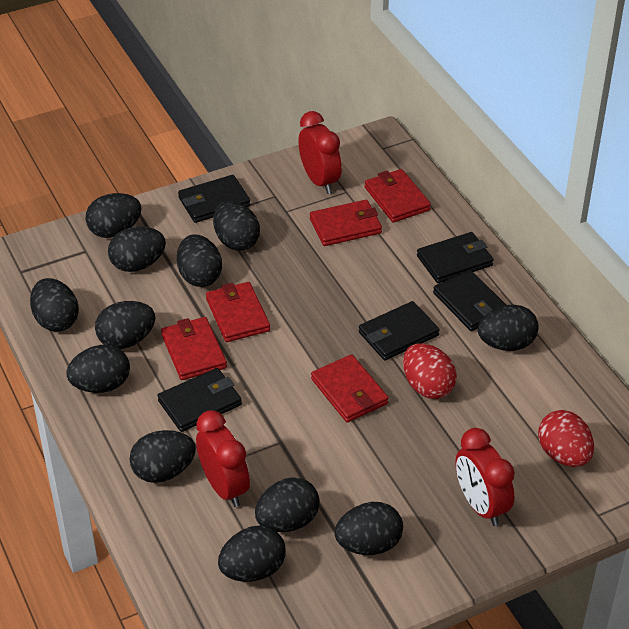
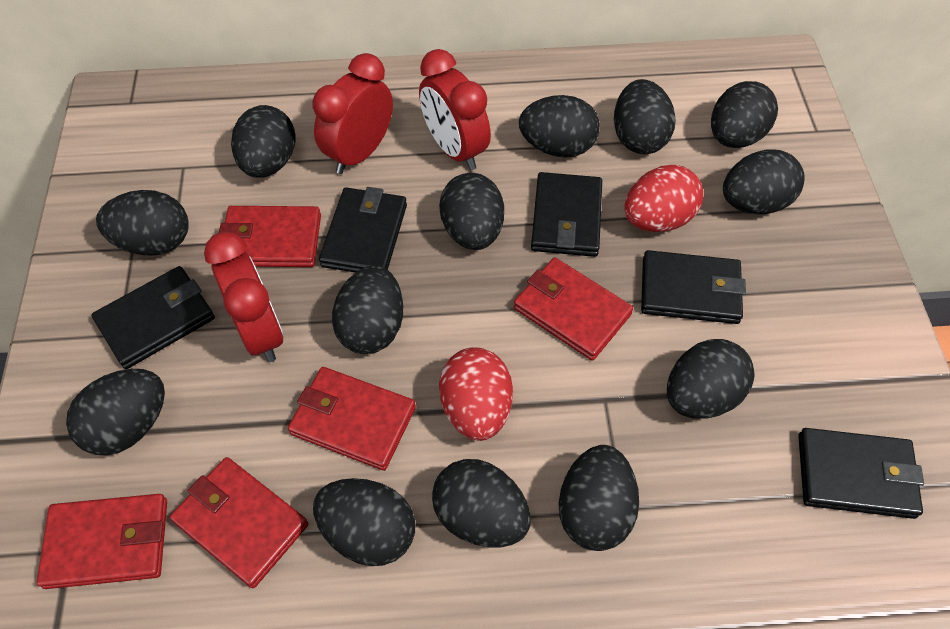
black egg: 12 -> 13

